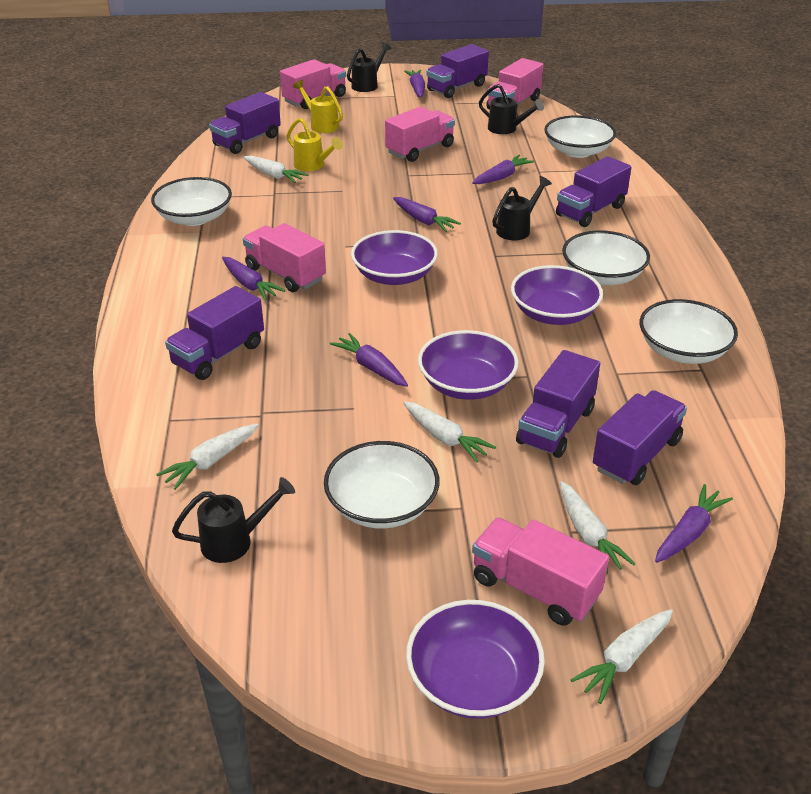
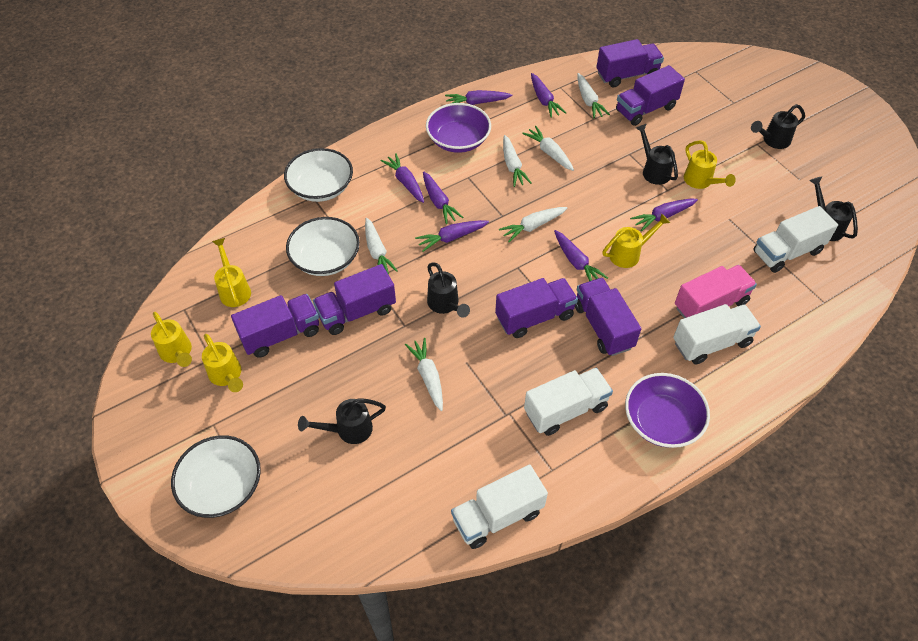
black watering can: 4 -> 5
pink truck: 5 -> 1
purple bowl: 4 -> 2
purple carrot: 6 -> 7
white bowl: 5 -> 3
white carrot: 5 -> 6
white truck: 0 -> 4
yellow watering can: 2 -> 5

